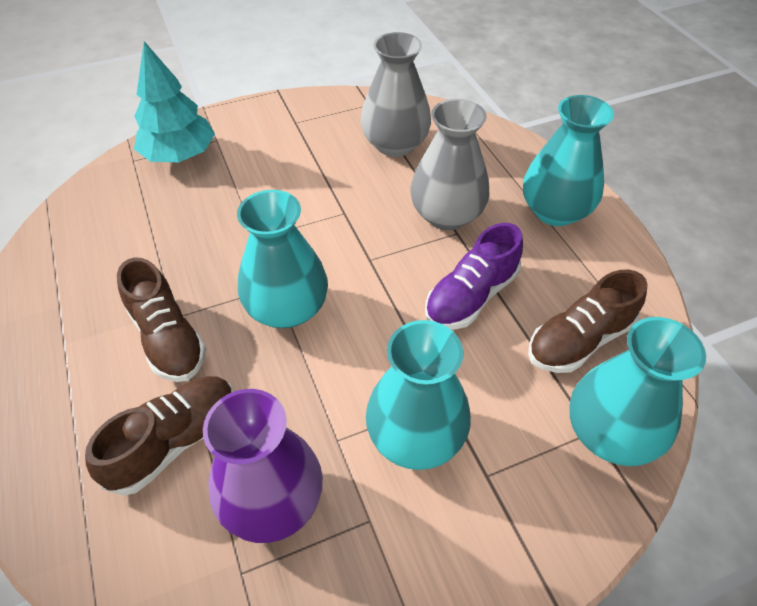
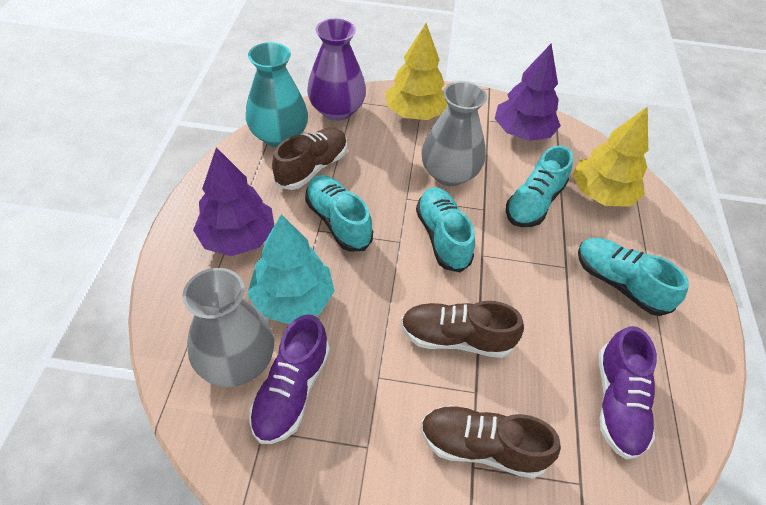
purple shoe: 1 -> 2
purple tree: 0 -> 2
turquoise shoe: 0 -> 4
turquoise vase: 4 -> 1
yellow tree: 0 -> 2

